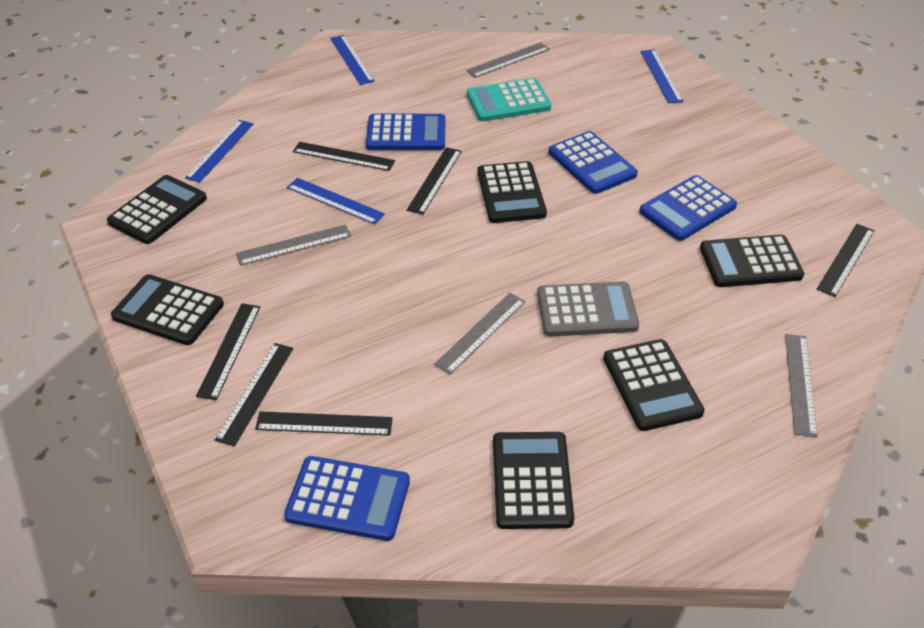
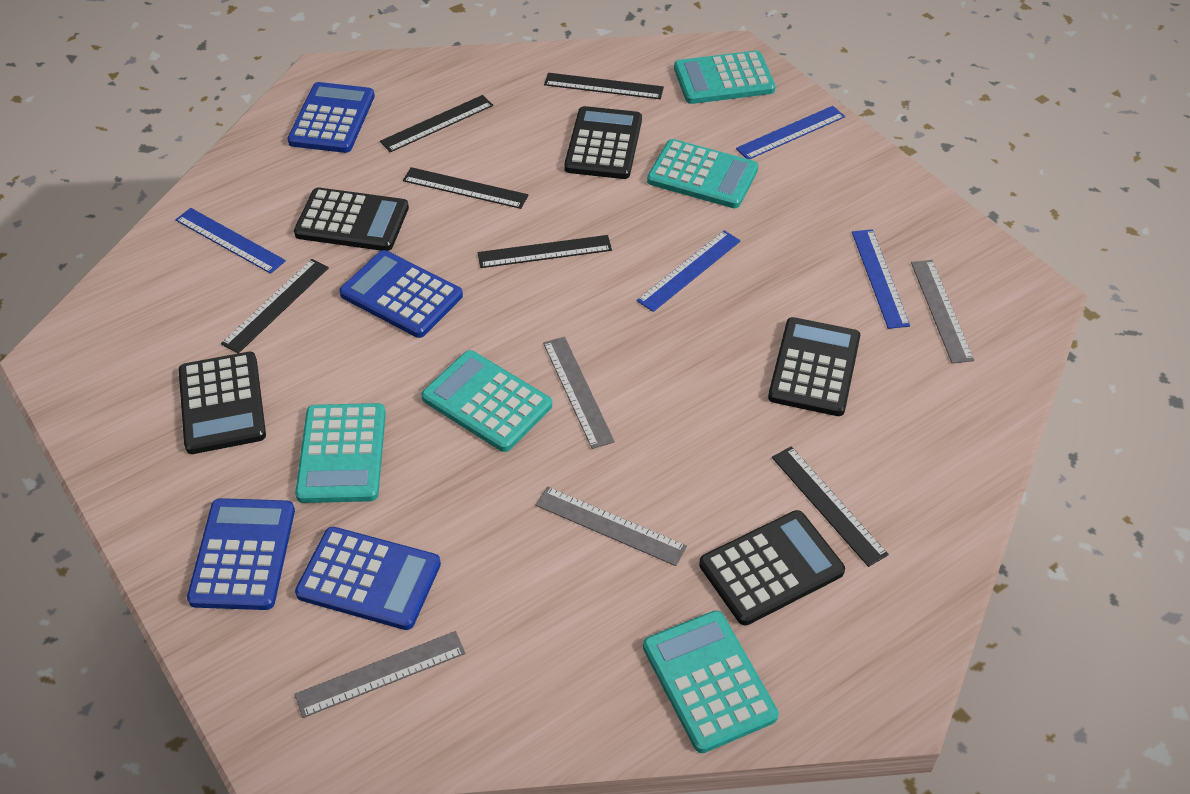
black calculator: 6 -> 5
grey calculator: 1 -> 0
turquoise calculator: 1 -> 5

